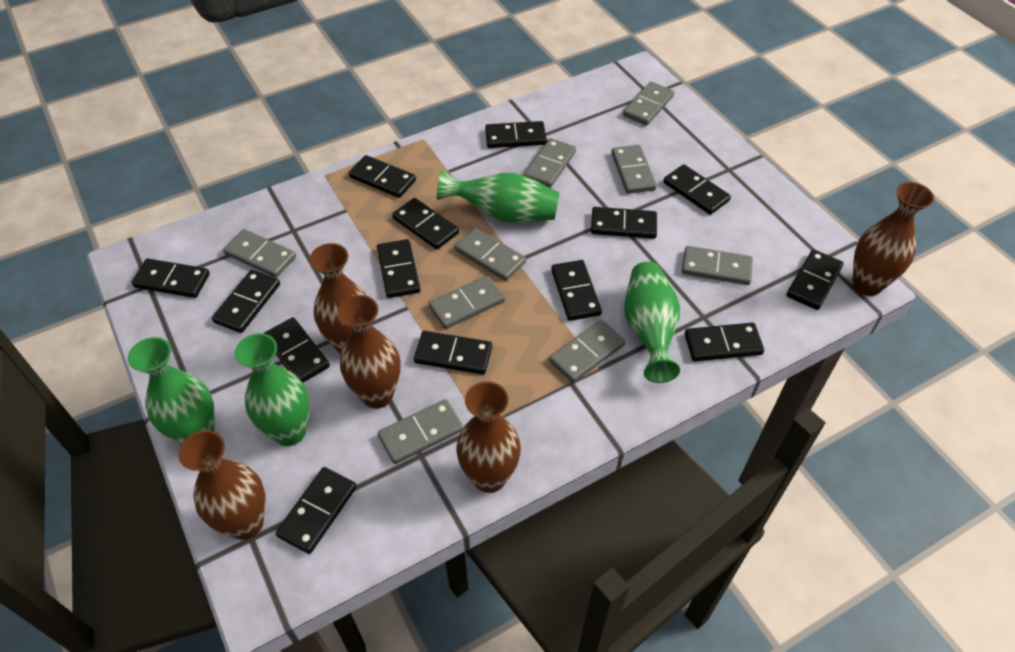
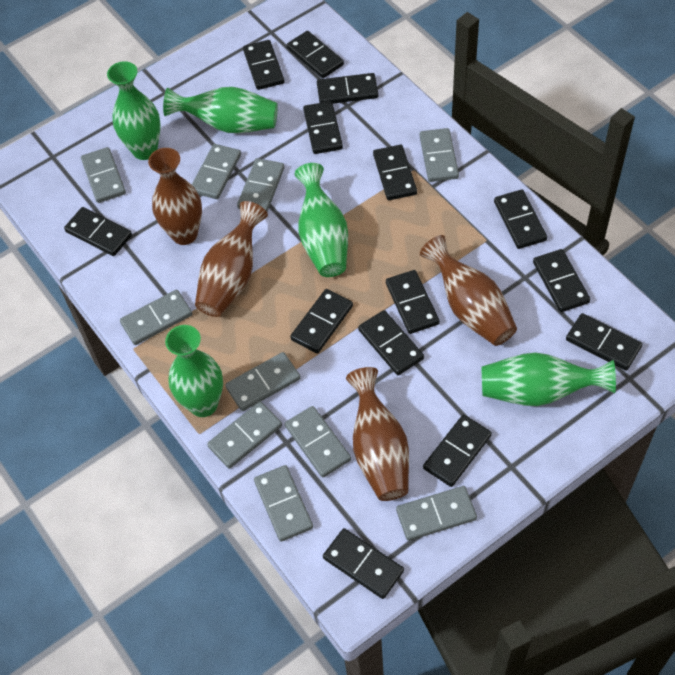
brown vase: 5 -> 4
green vase: 4 -> 5
grey domino: 9 -> 10

